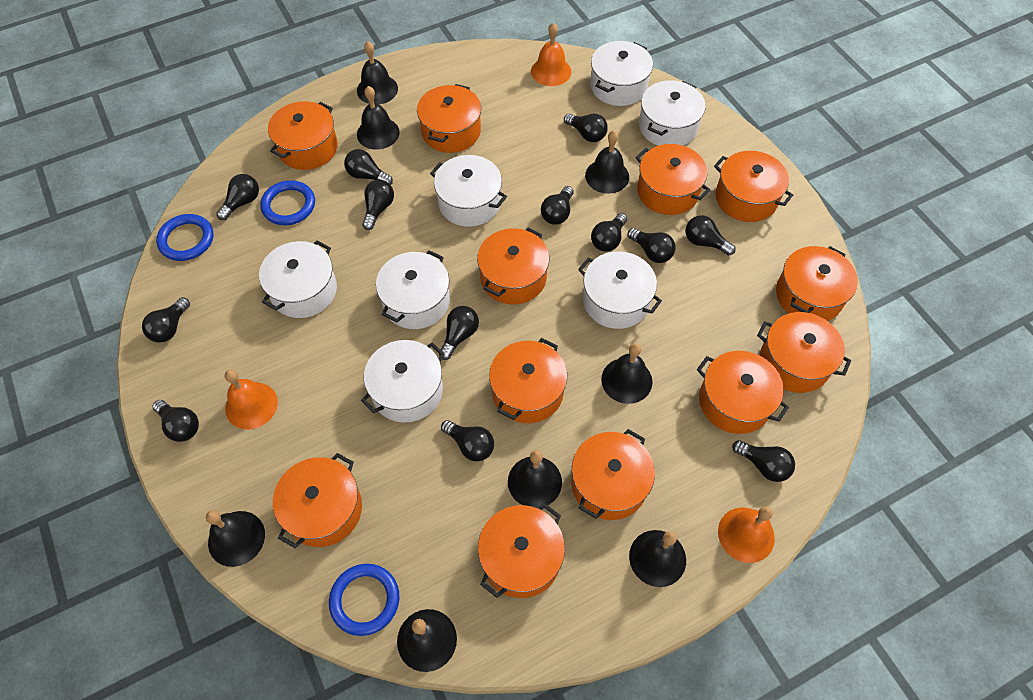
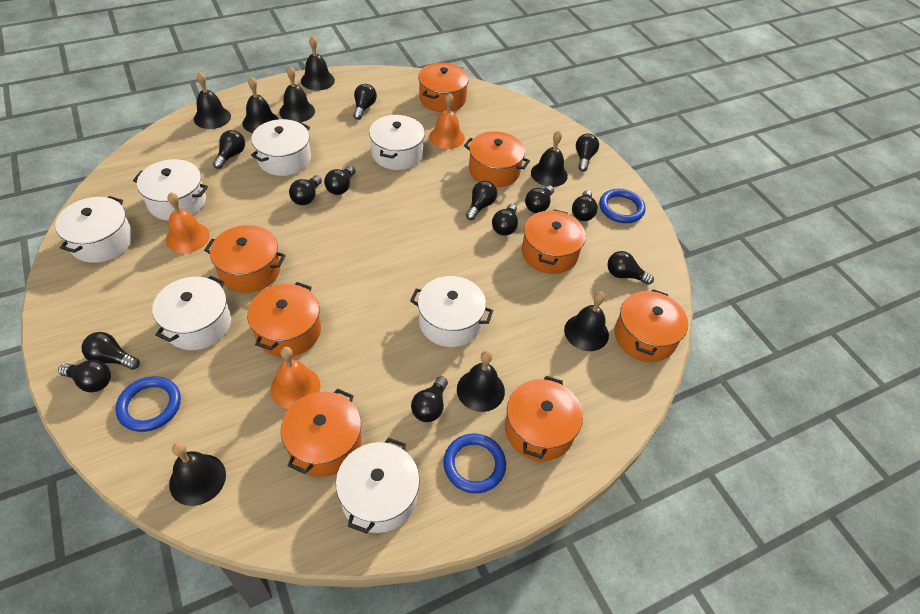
orange pot: 12 -> 8

